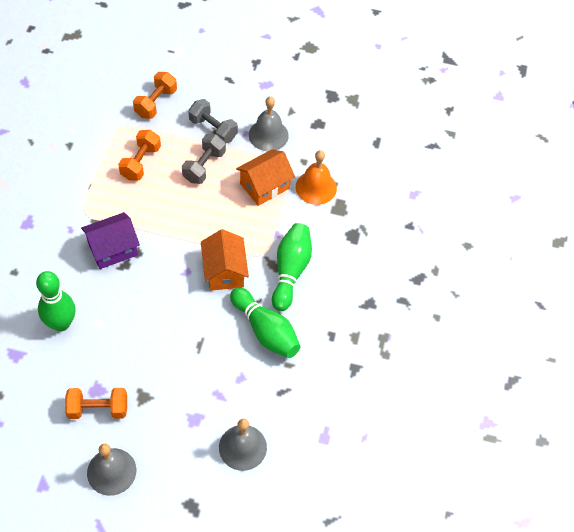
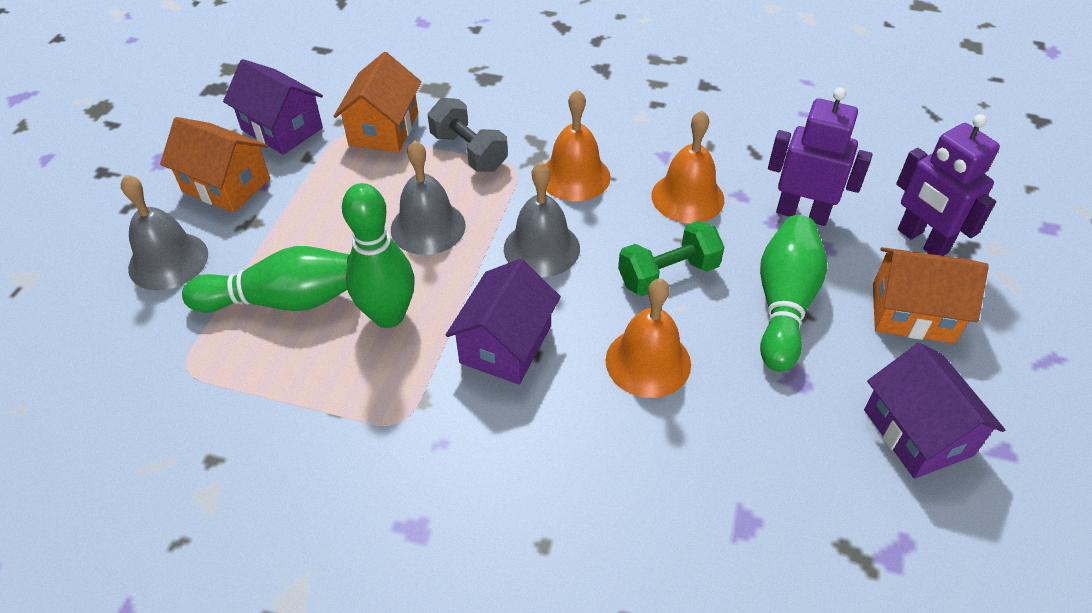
green dumbbell: 0 -> 1
grey dumbbell: 2 -> 1
orange bell: 1 -> 3
orange dumbbell: 3 -> 0
orange house: 2 -> 3
purple house: 1 -> 3
purple robot: 0 -> 2

